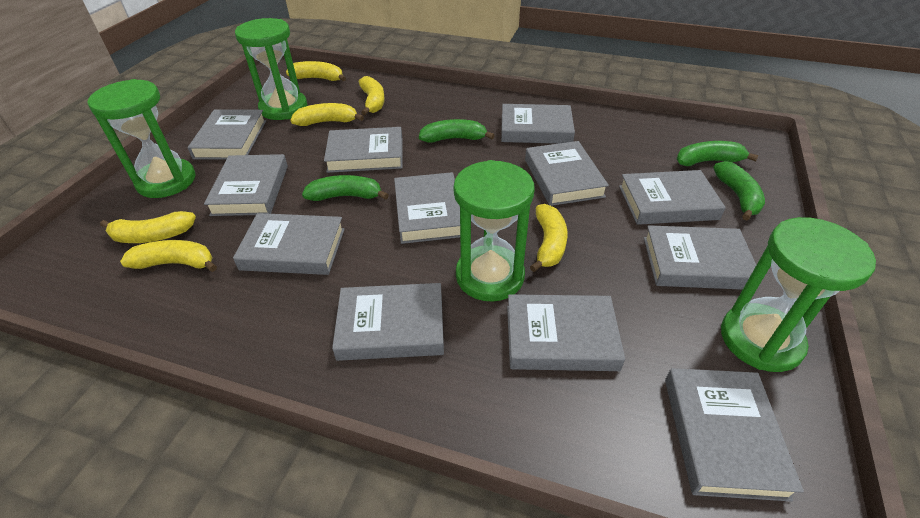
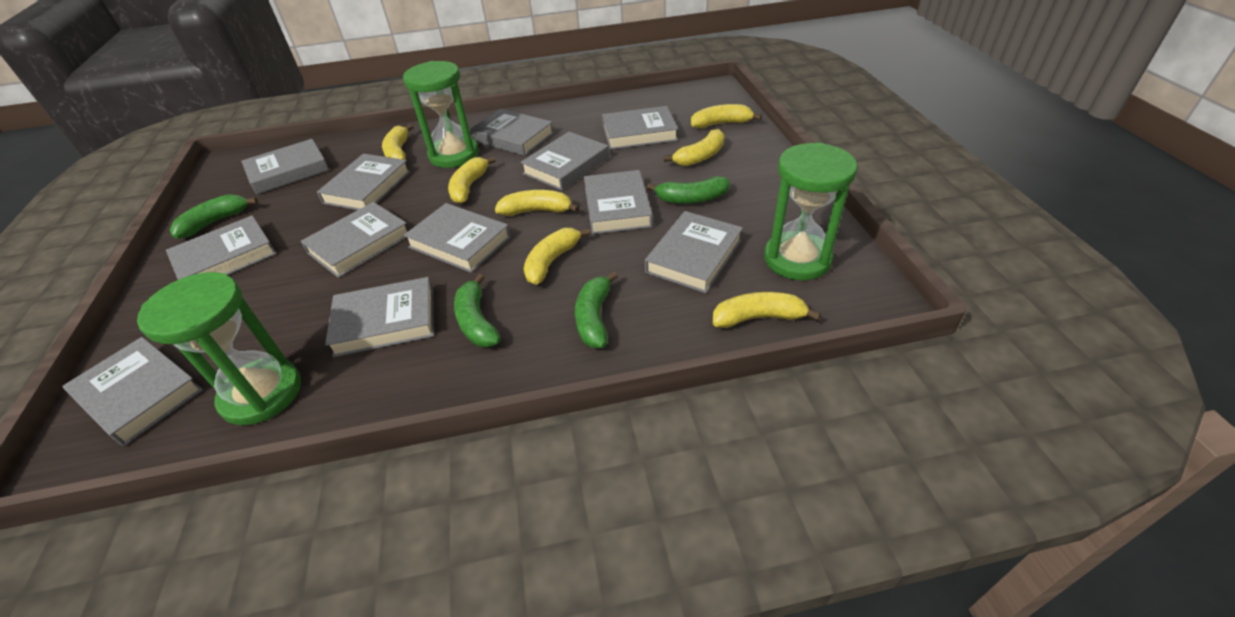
green hourglass: 4 -> 3
yellow banana: 6 -> 7

